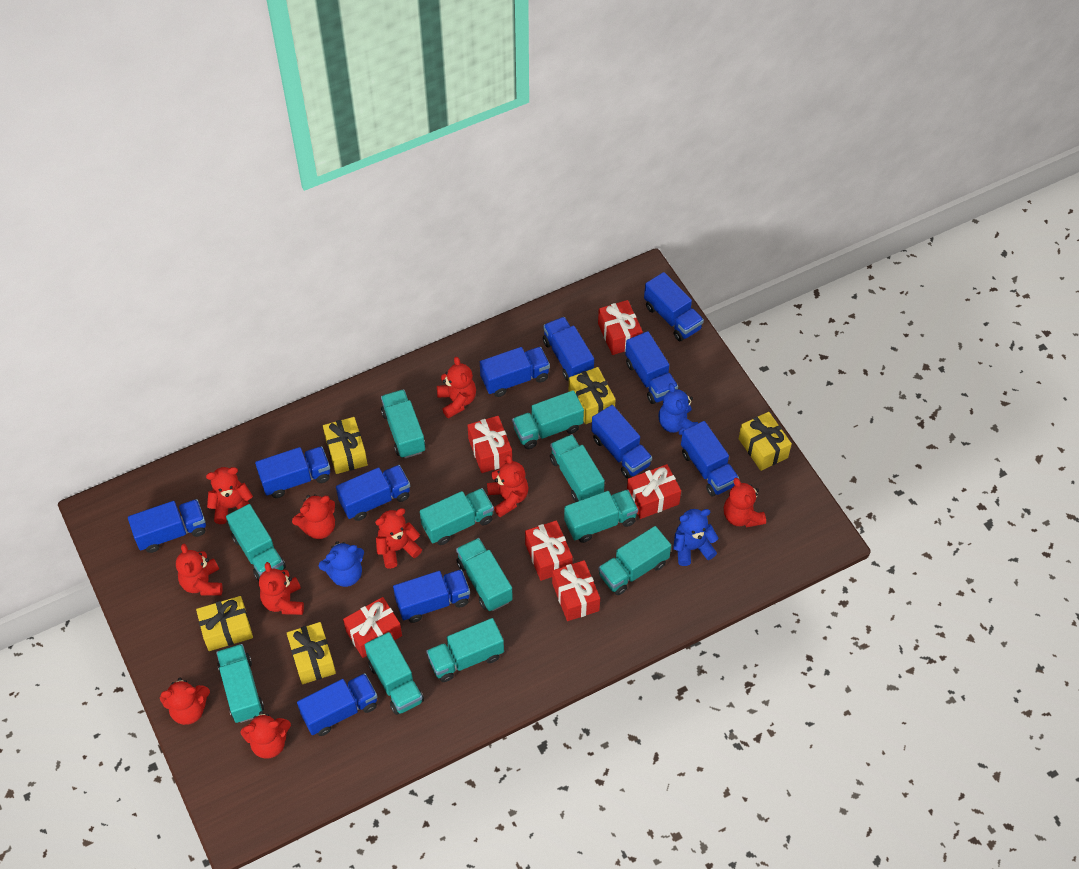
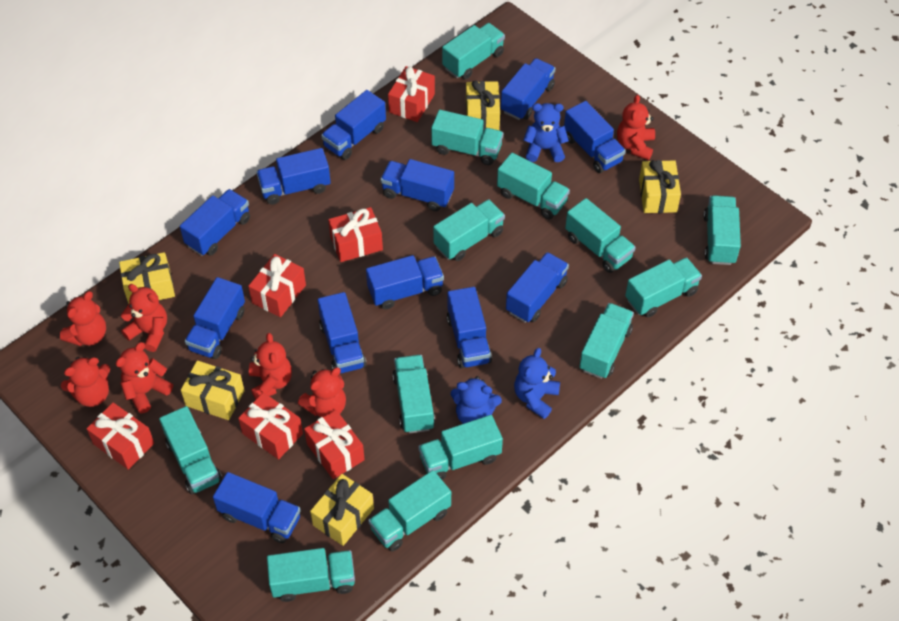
blue truck: 11 -> 12
red teddy bear: 10 -> 7
turquoise truck: 11 -> 13

